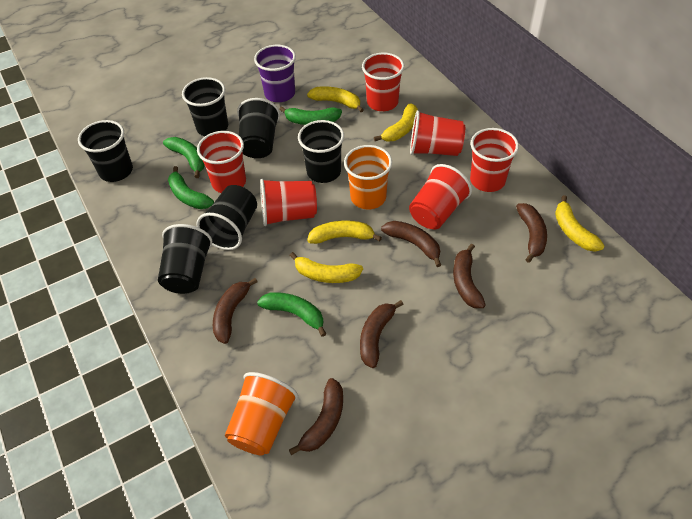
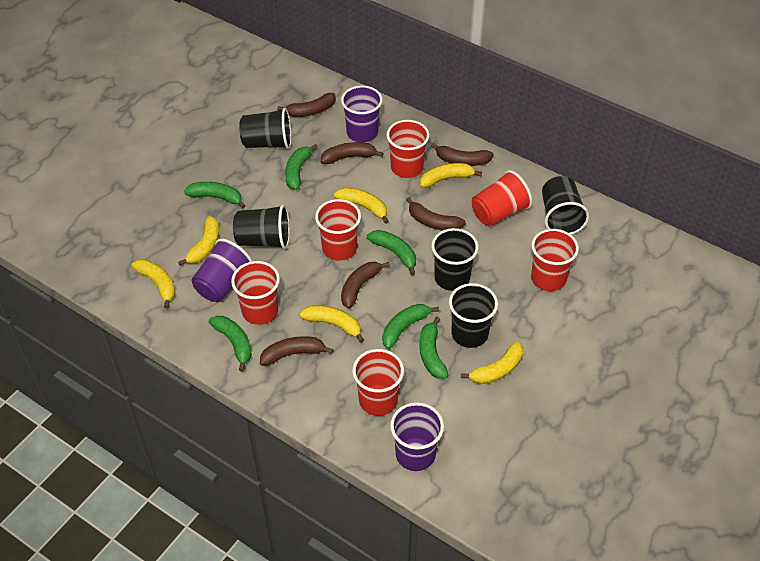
black cup: 6 -> 5
green banana: 4 -> 6
orange cup: 2 -> 0
purple cup: 1 -> 3
yellow banana: 5 -> 6

